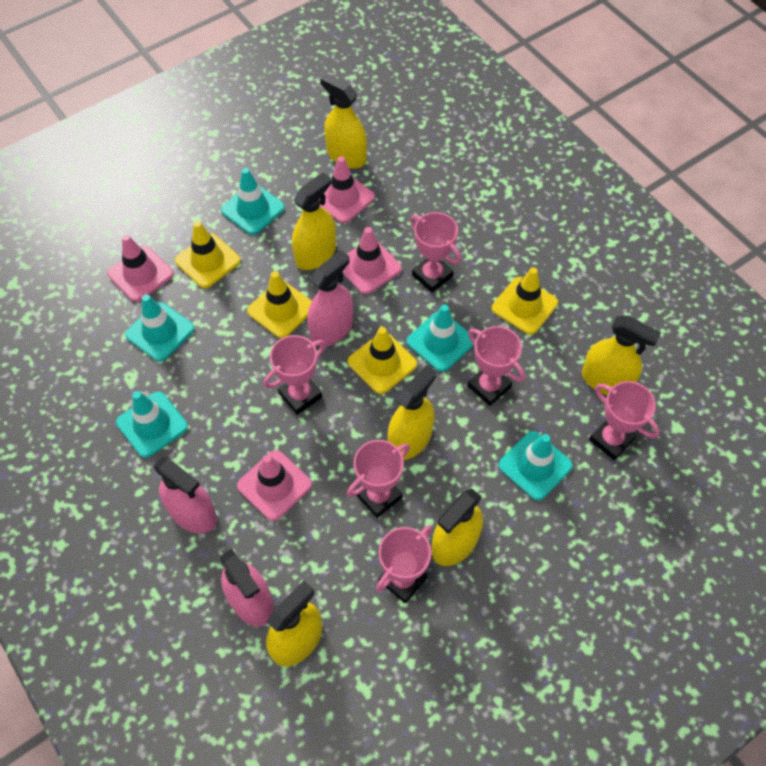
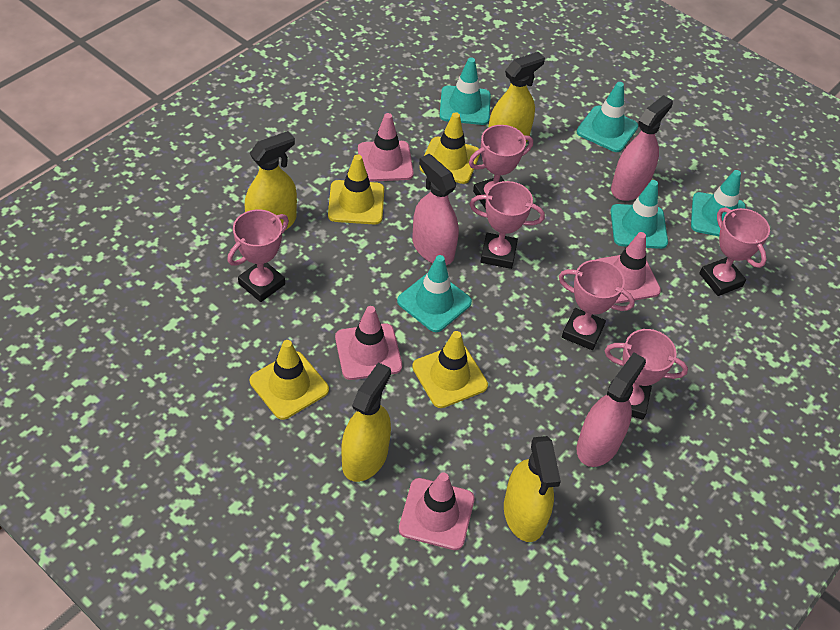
yellow spray bottle: 6 -> 4

